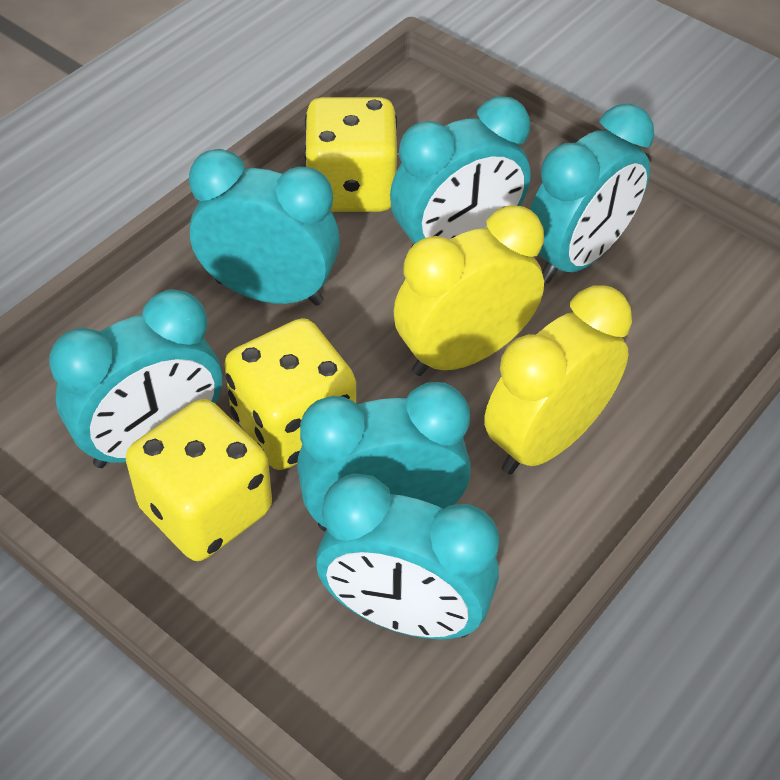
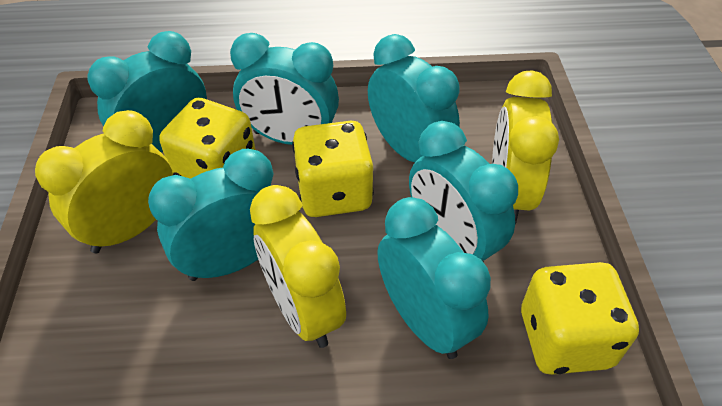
yellow clock: 2 -> 3

